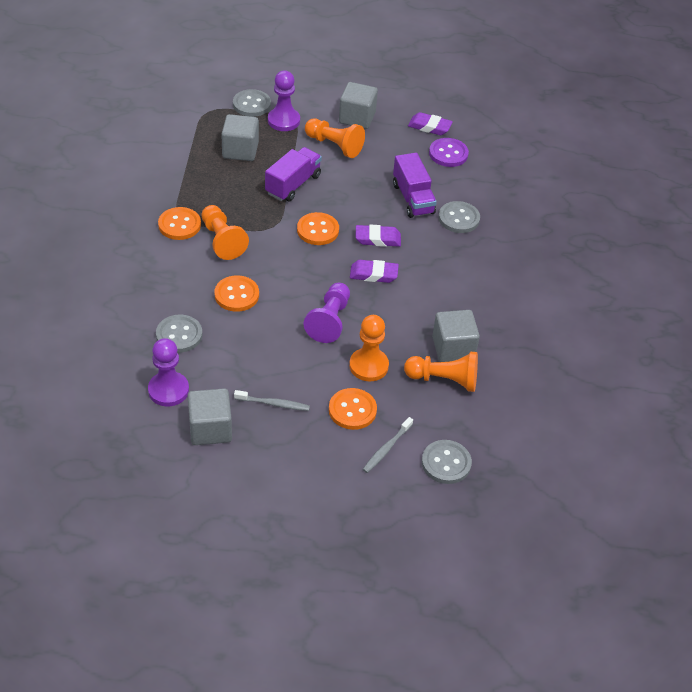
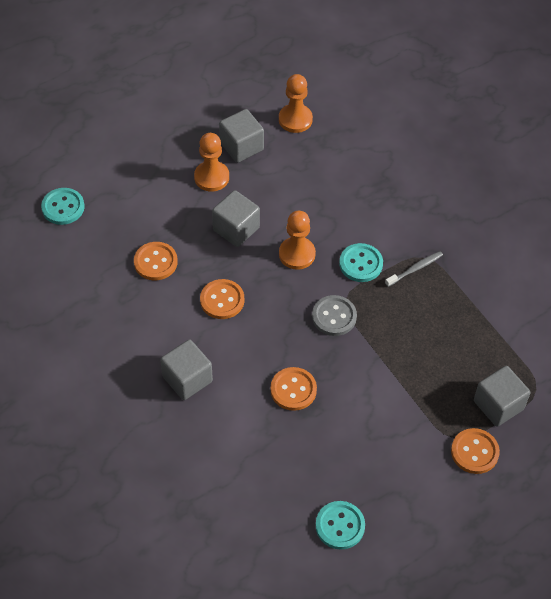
grey button: 4 -> 1
grey toothbrush: 2 -> 1
orange pawn: 4 -> 3
purple button: 1 -> 0
purple eraser: 3 -> 0
purple pawn: 3 -> 0
purple truck: 2 -> 0
turquoise button: 0 -> 3

